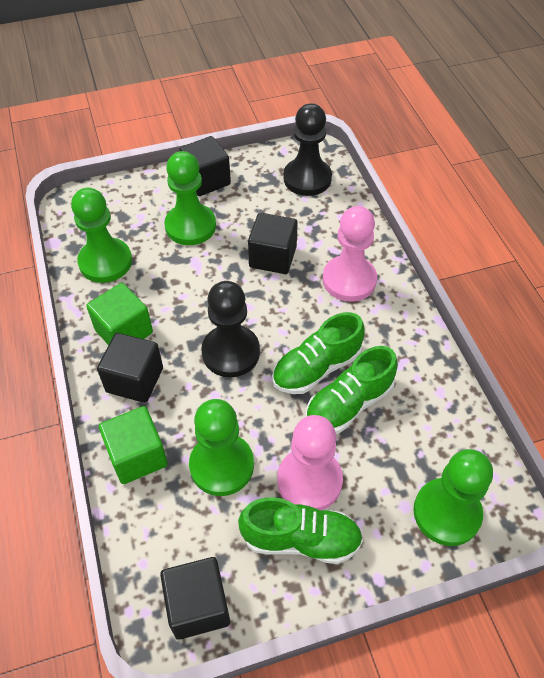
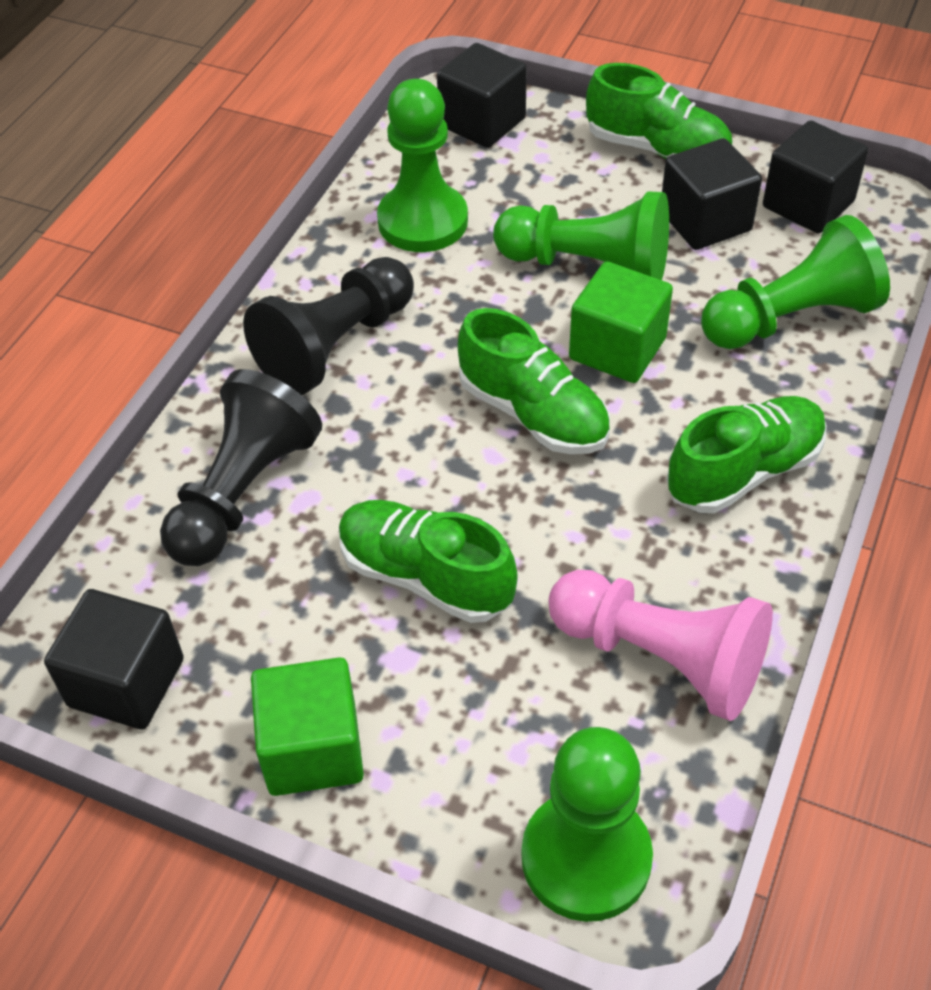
green shoe: 3 -> 4
pink pawn: 2 -> 1

